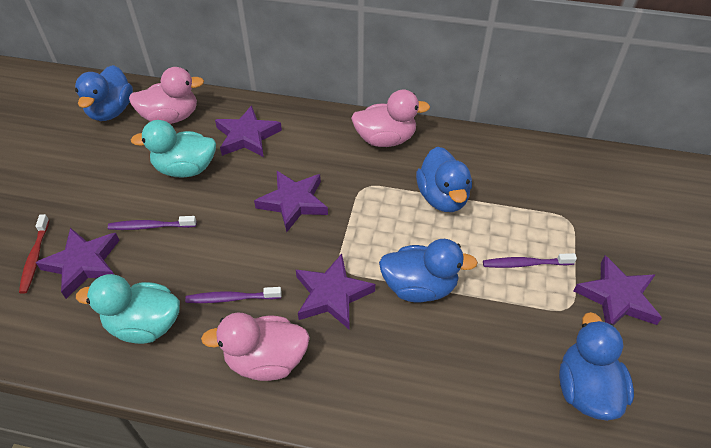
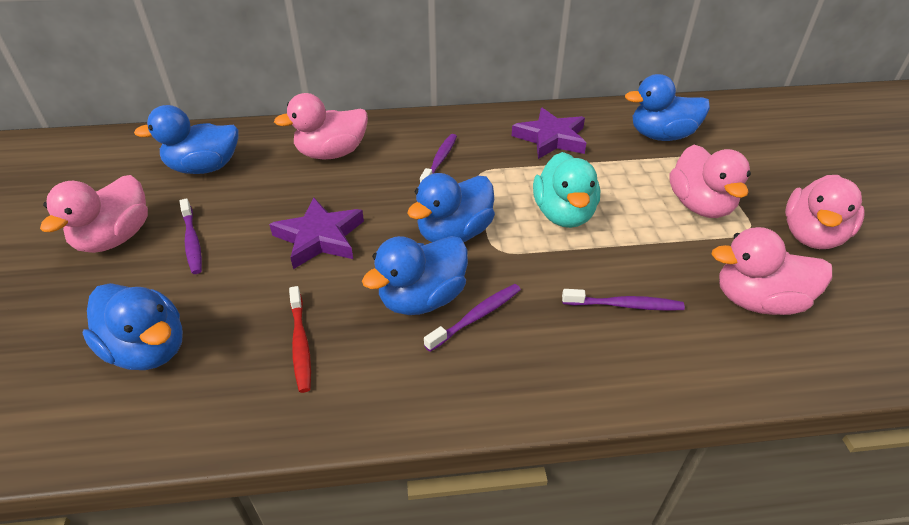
blue duck: 4 -> 5
pink duck: 3 -> 5
purple star: 5 -> 2
purple toothbrush: 3 -> 4
turquoise duck: 2 -> 1

